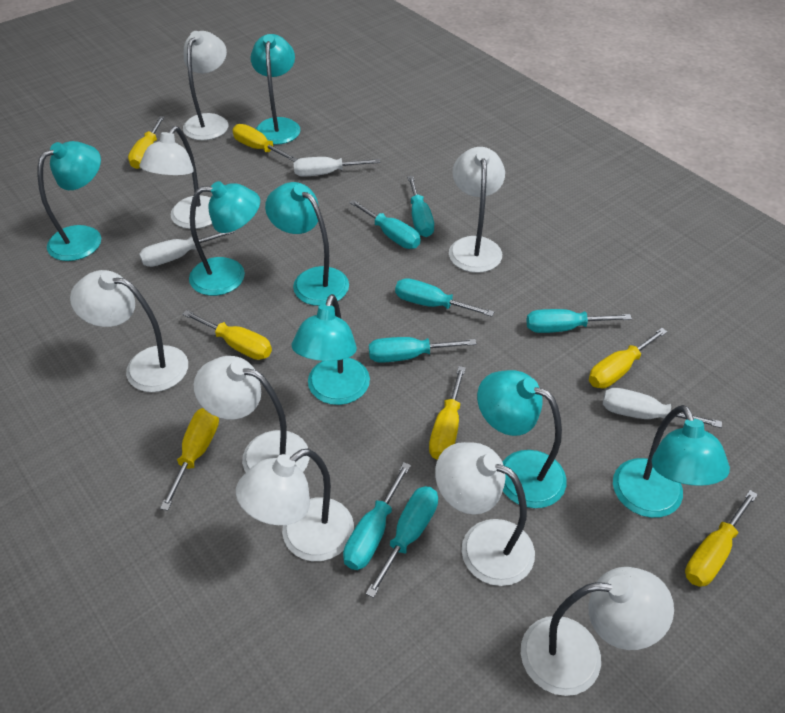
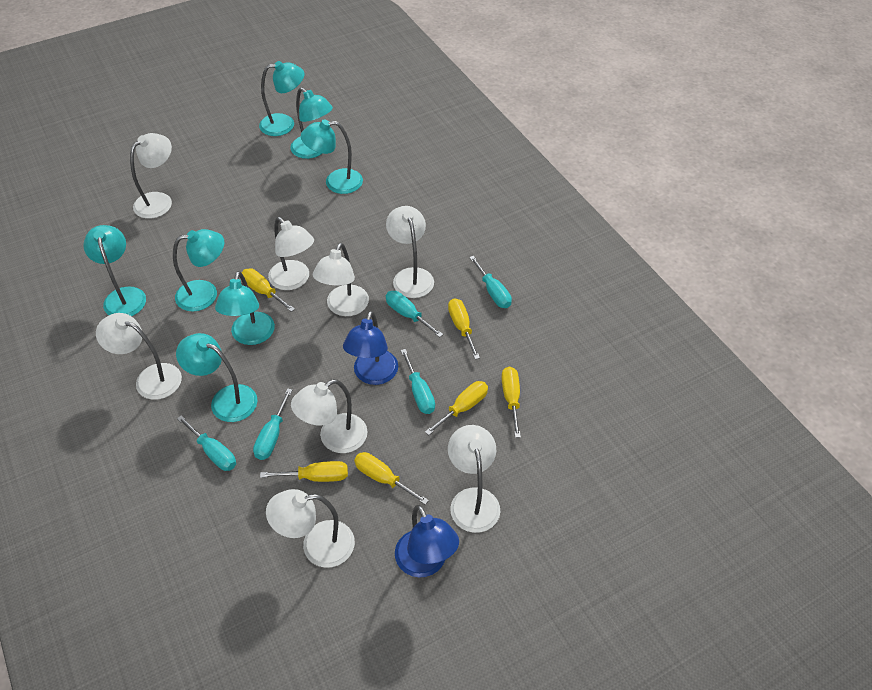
blue lamp: 0 -> 2
turquoise screwdriver: 7 -> 5
white screwdriver: 3 -> 0
yellow screwdriver: 7 -> 6

